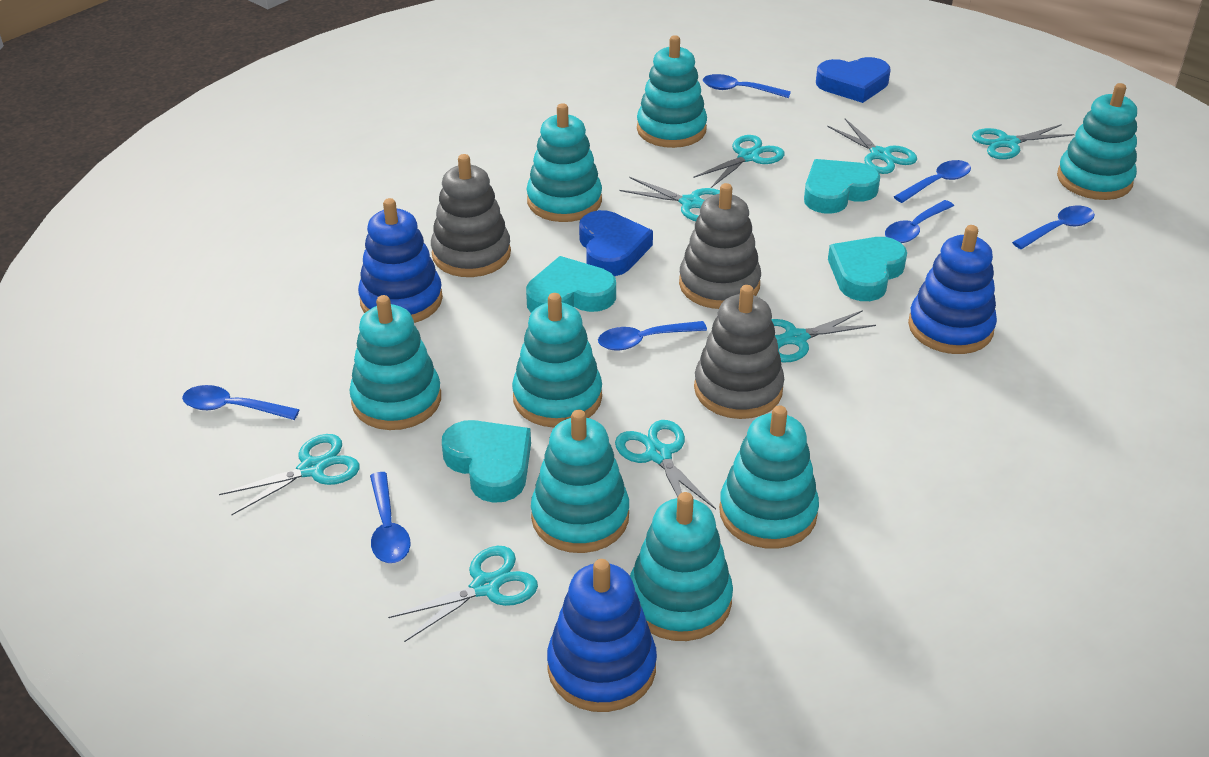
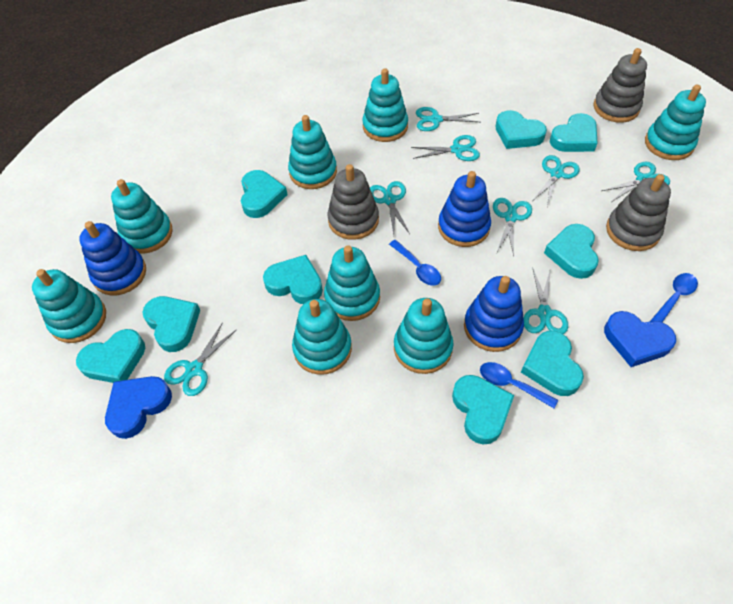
blue spoon: 7 -> 3
turquoise heart: 4 -> 9

